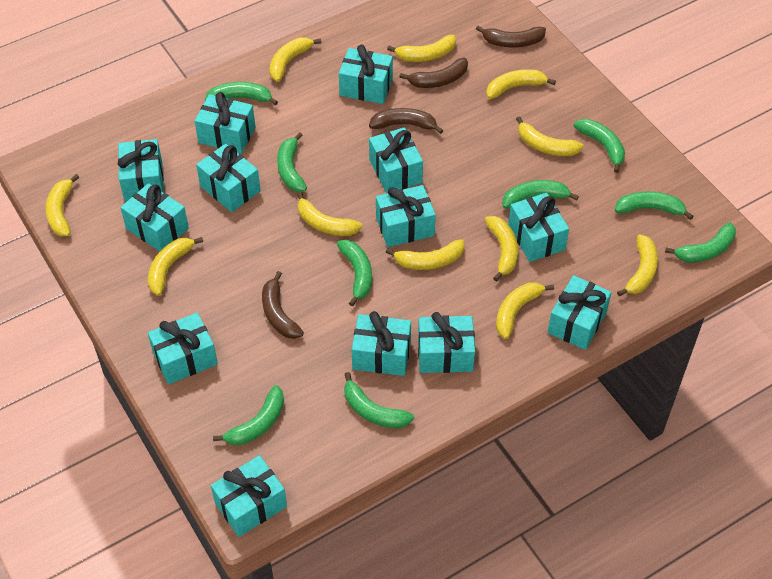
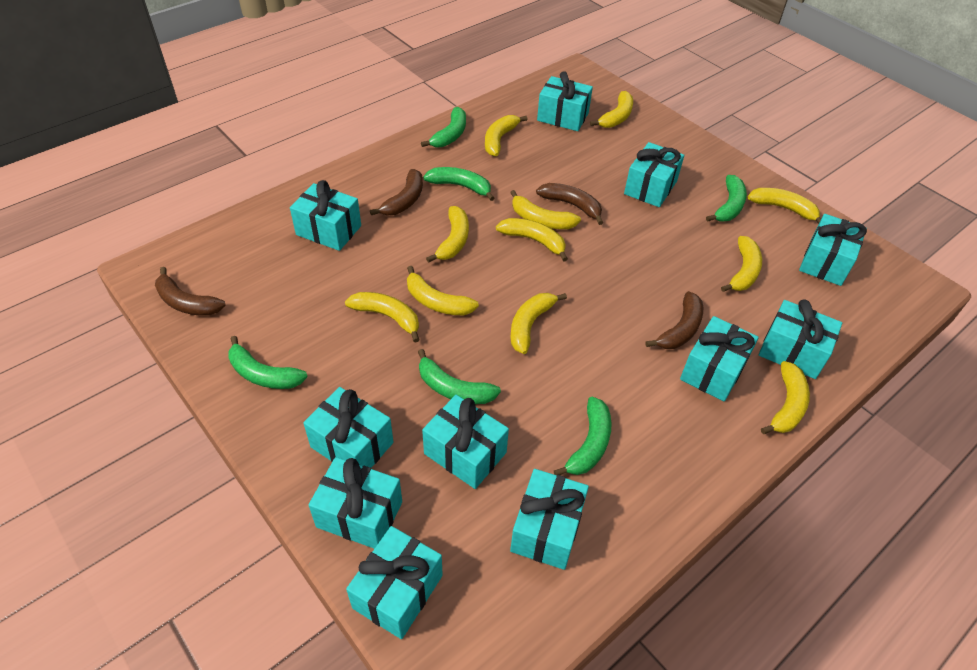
green banana: 9 -> 6
turquoise gift: 13 -> 11

